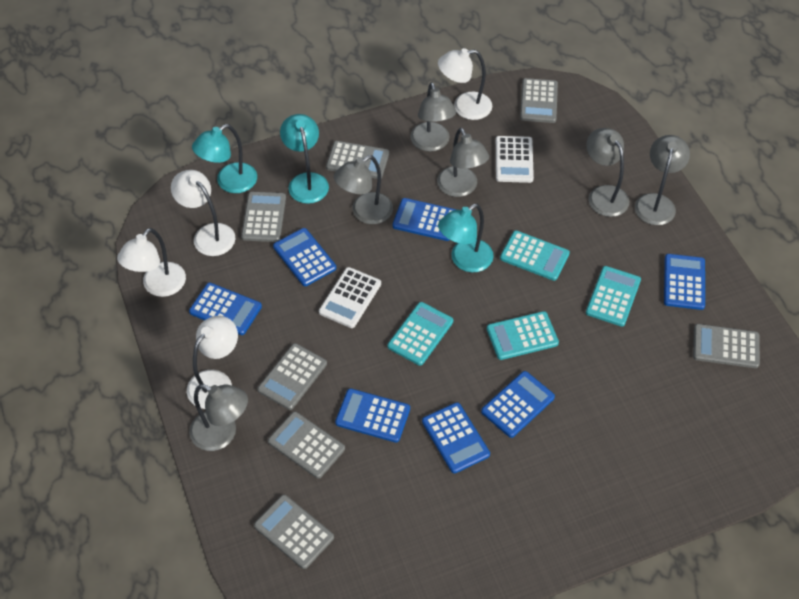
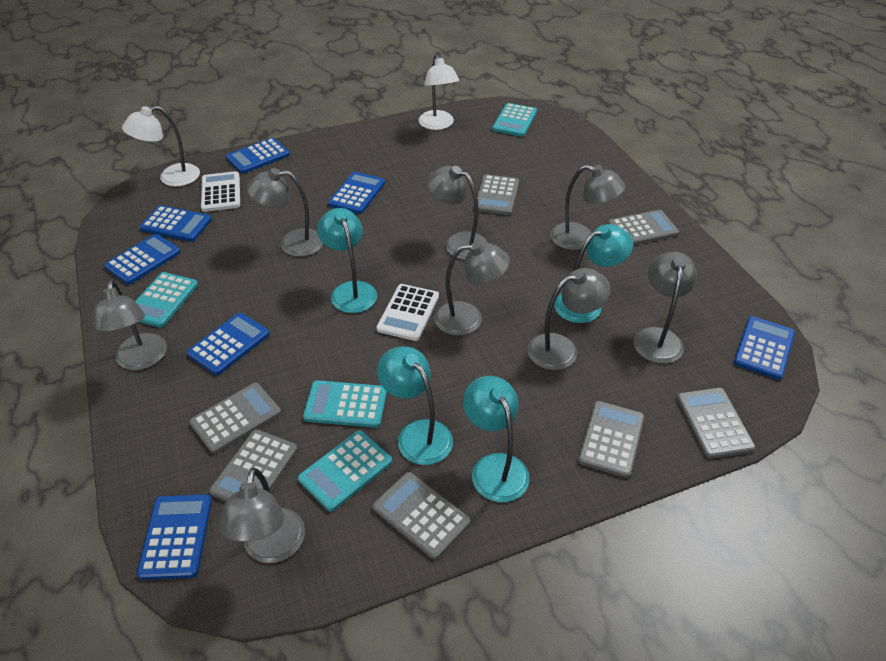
grey lamp: 6 -> 8
turquoise lamp: 3 -> 4
white lamp: 4 -> 2

